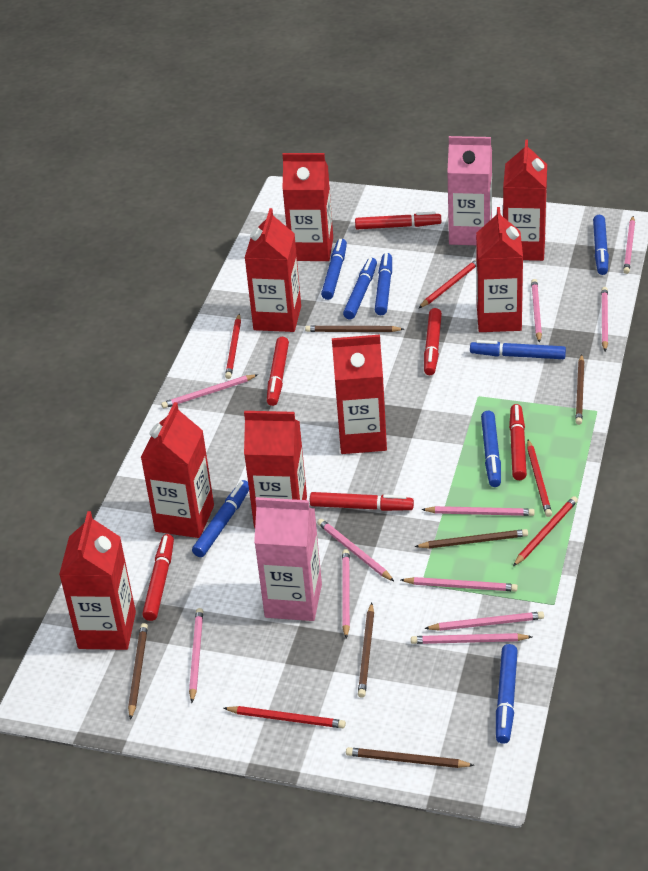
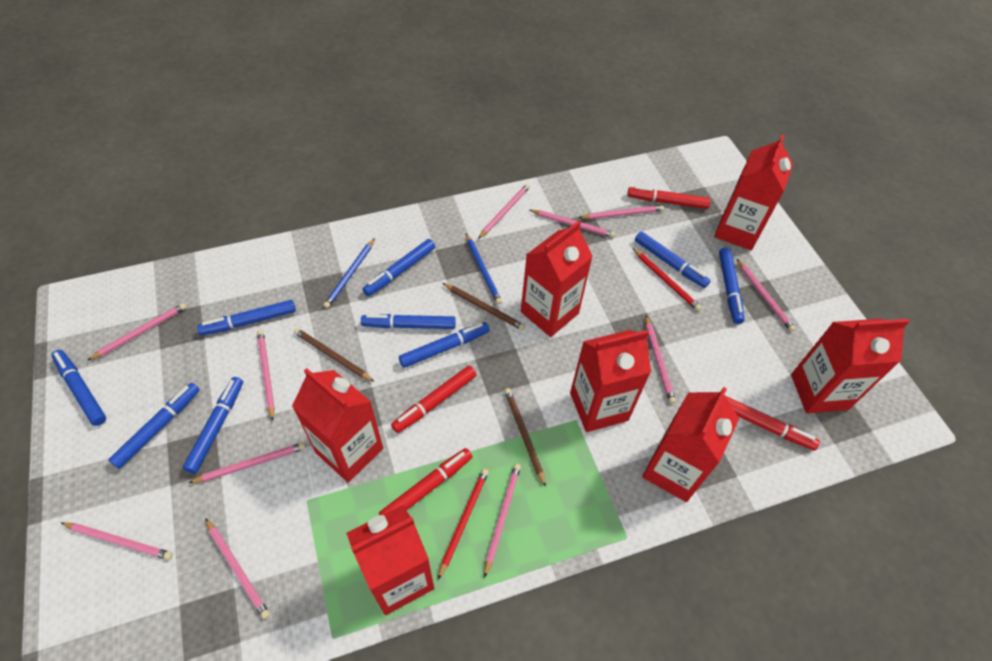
blue marker: 8 -> 9
blue pencil: 0 -> 2
brown pencil: 6 -> 3
pink carton: 2 -> 0
red carton: 8 -> 7
red marker: 6 -> 4
red pencil: 5 -> 2

